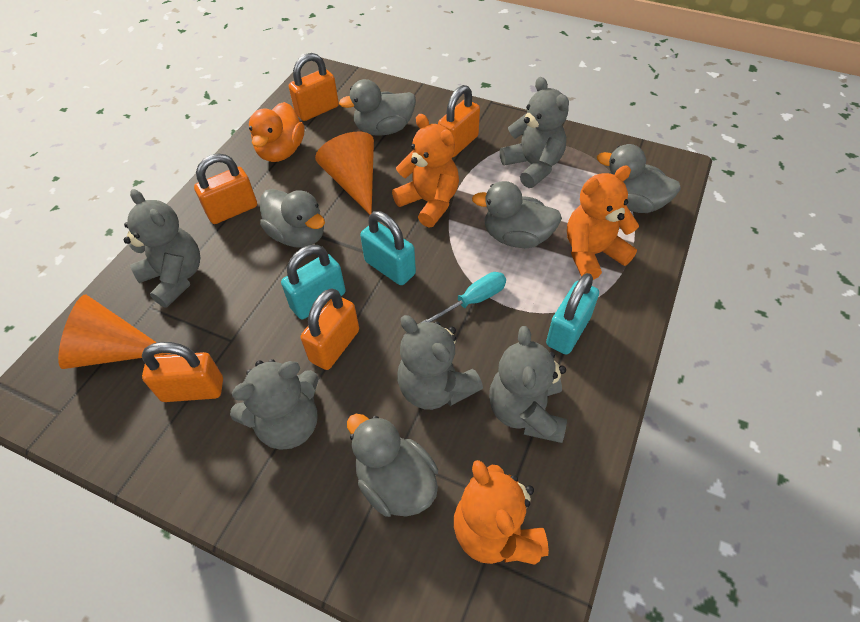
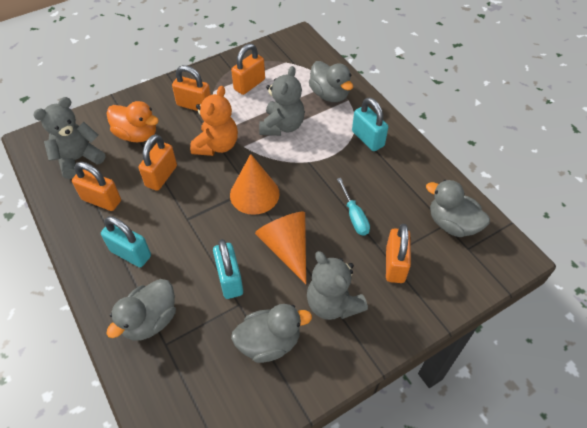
grey duck: 5 -> 4
grey teddy bear: 5 -> 3
orange teddy bear: 3 -> 1

